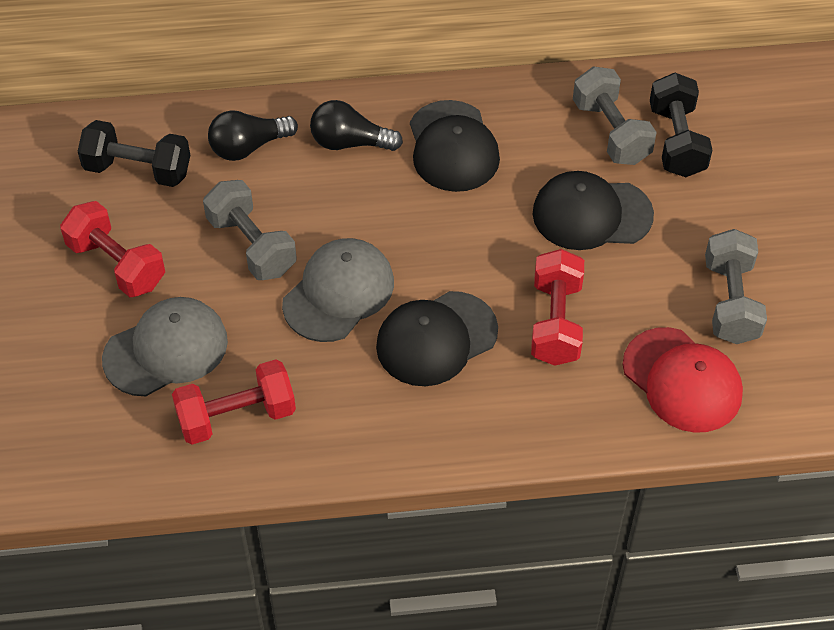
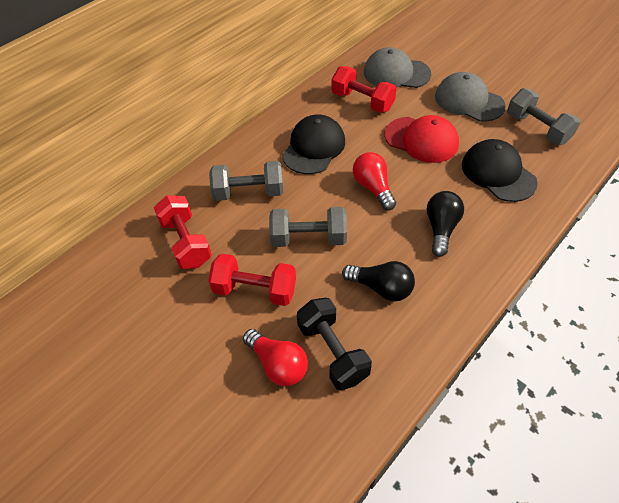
black cap: 3 -> 2
black dumbbell: 2 -> 1
red light bulb: 0 -> 2

